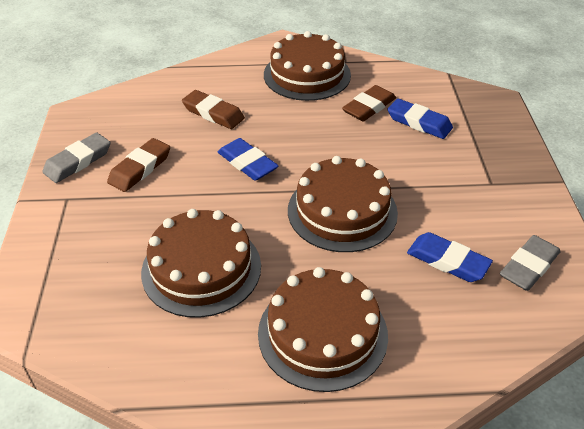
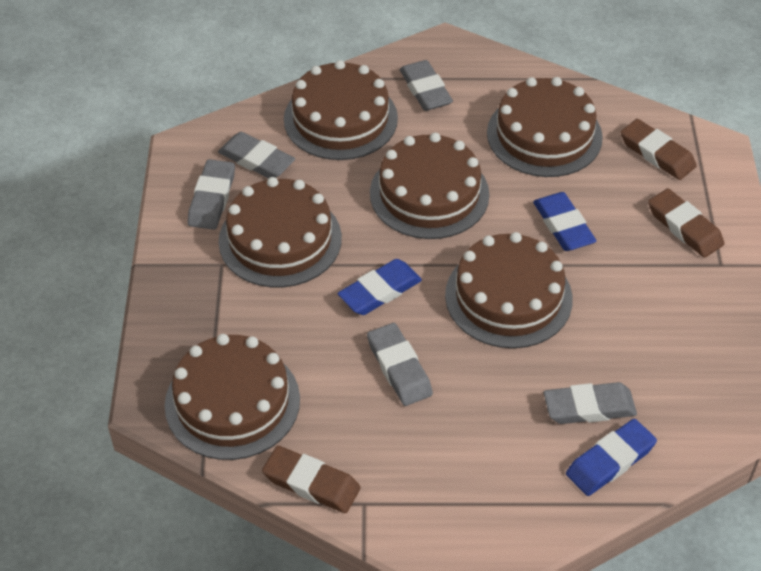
brown cake: 4 -> 6
grey eraser: 2 -> 5

